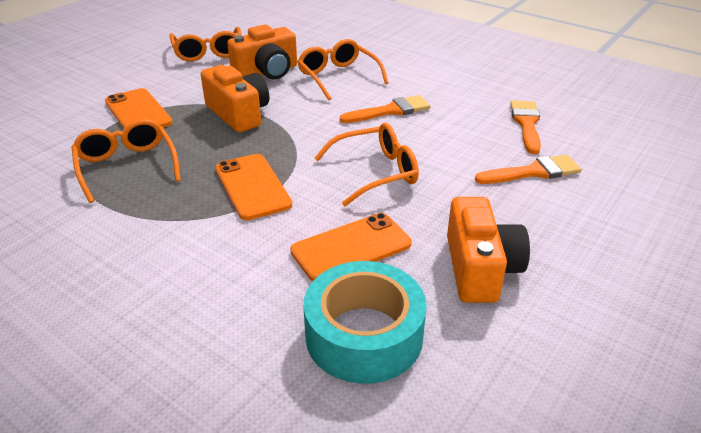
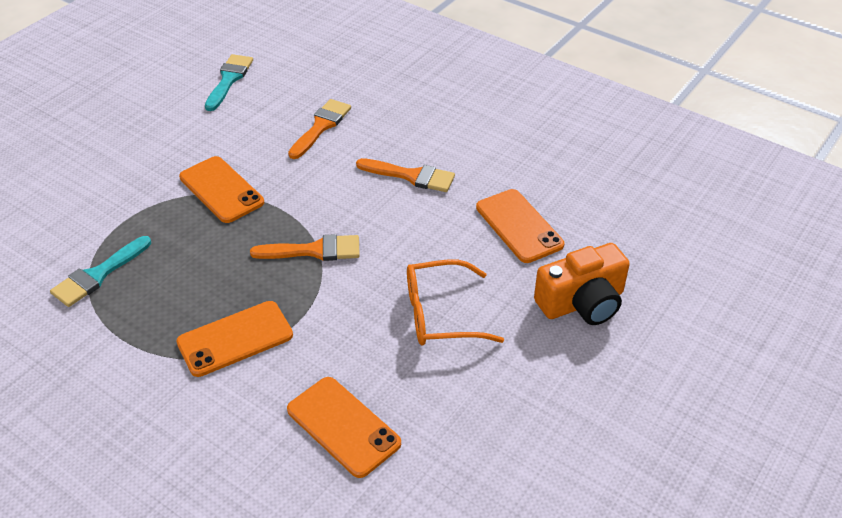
orange camera: 3 -> 1
orange glasses: 4 -> 1
orange phone: 3 -> 4
turquoise brush: 0 -> 2
turquoise tape: 1 -> 0

